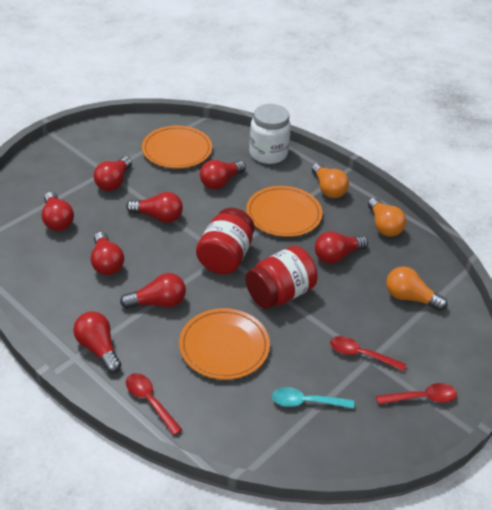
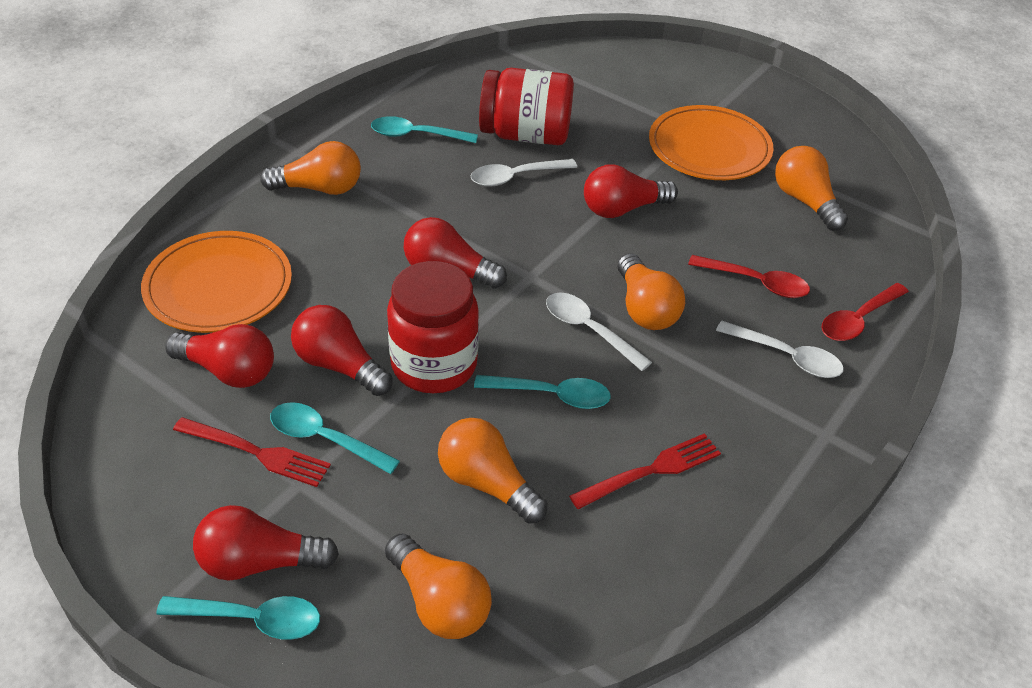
orange light bulb: 3 -> 5
orange plate: 3 -> 2
red fork: 0 -> 2
red light bulb: 8 -> 5
red spoon: 3 -> 2
turquoise spoon: 1 -> 4
white jar: 1 -> 0
white spoon: 0 -> 3

